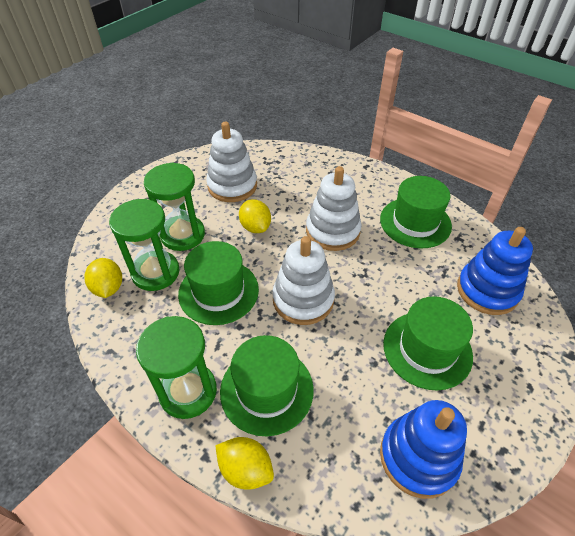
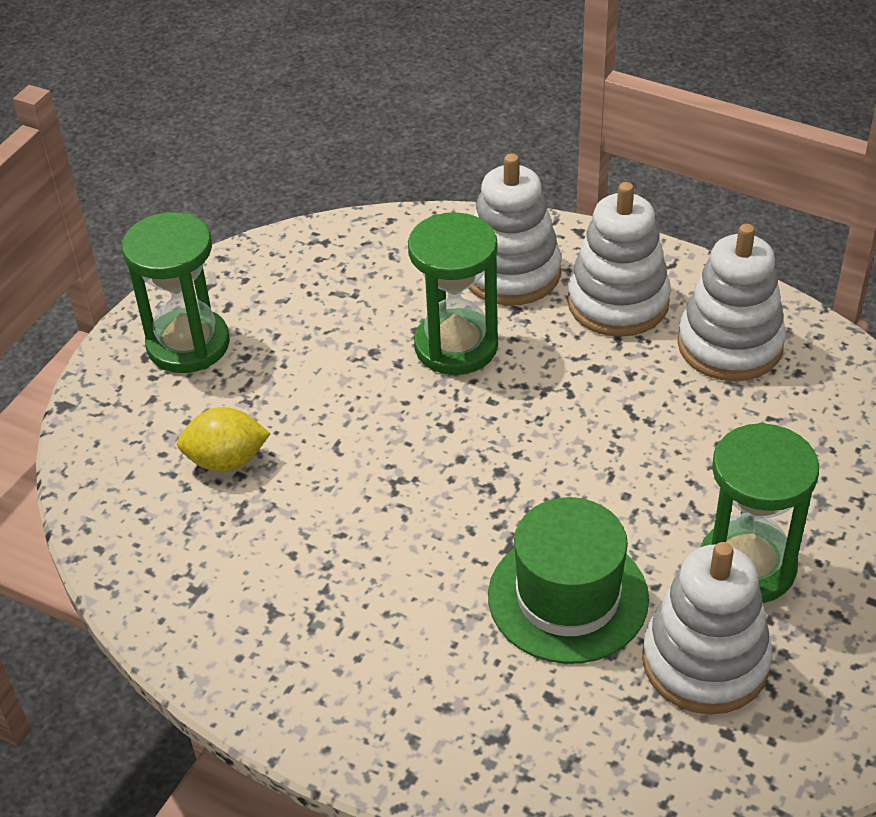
blue stacking toy: 2 -> 0
green hat: 4 -> 1
white stacking toy: 3 -> 4
yellow lemon: 3 -> 1

